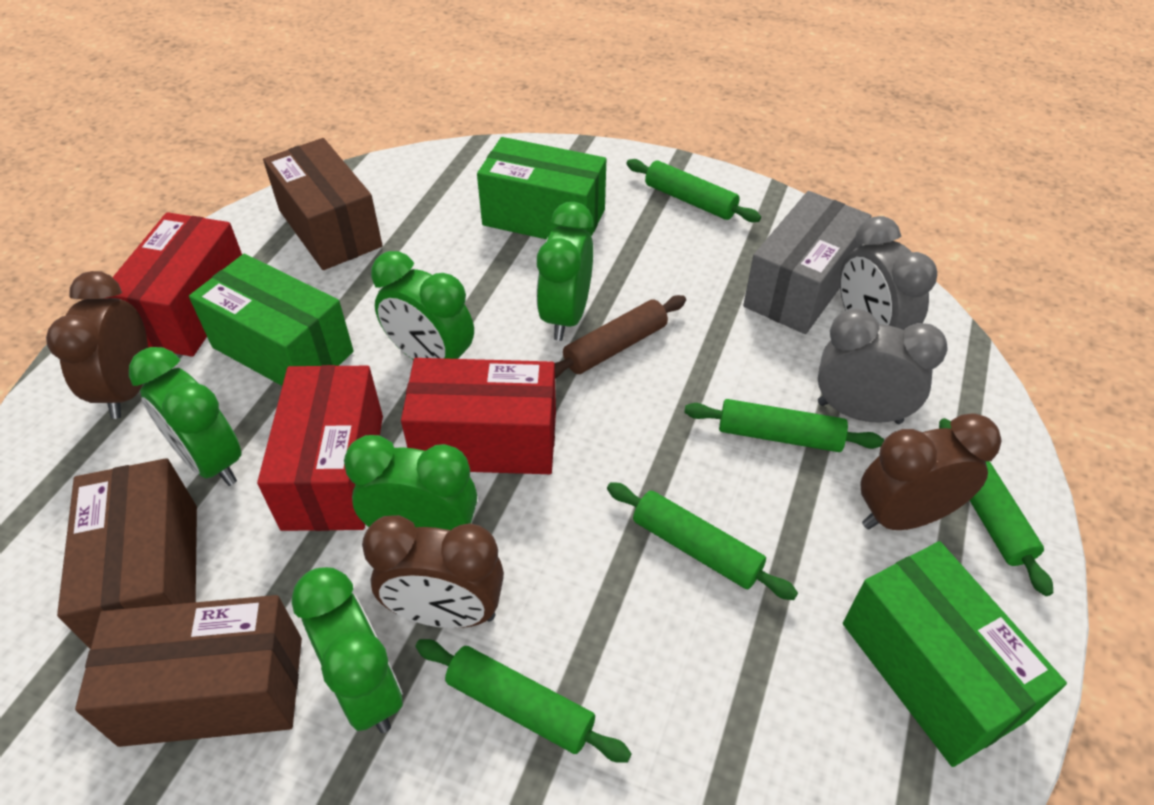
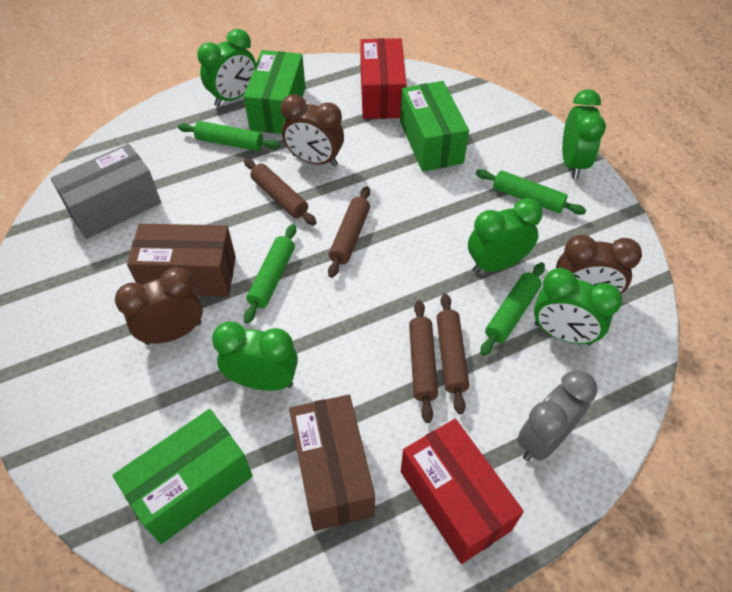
brown box: 3 -> 2
brown rolling pin: 1 -> 4
green rolling pin: 5 -> 4
grey clock: 2 -> 1
red box: 3 -> 2

